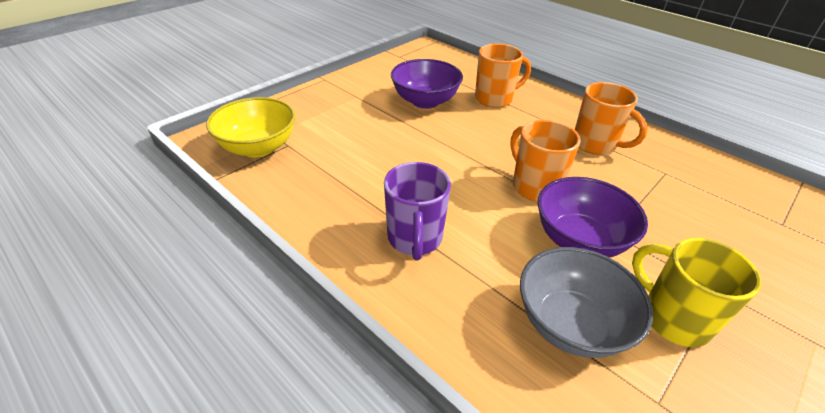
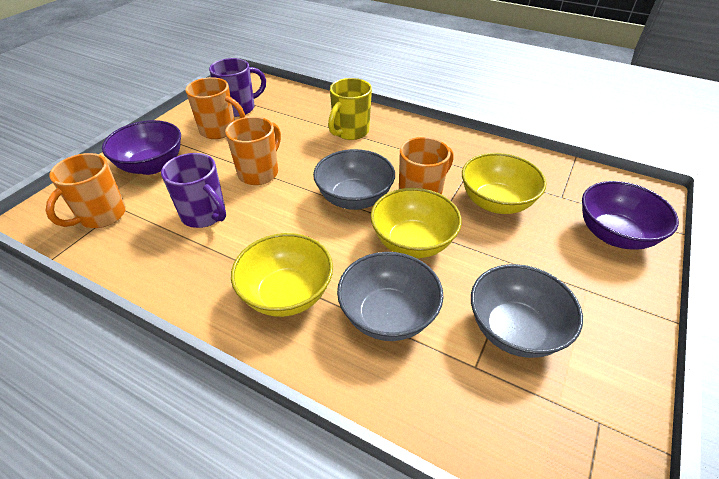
grey bowl: 1 -> 3
orange mug: 3 -> 4
purple mug: 1 -> 2
yellow bowl: 1 -> 3

